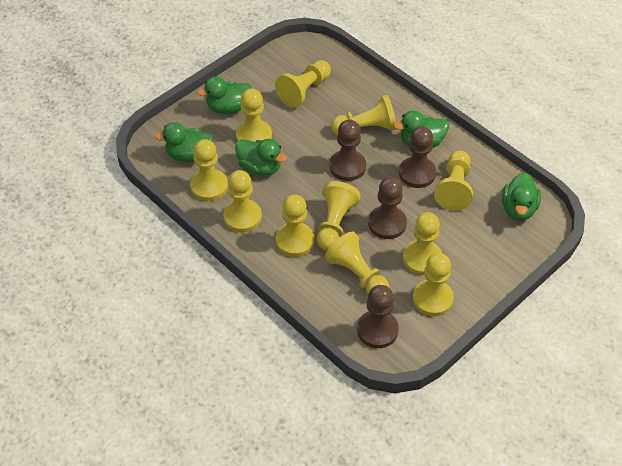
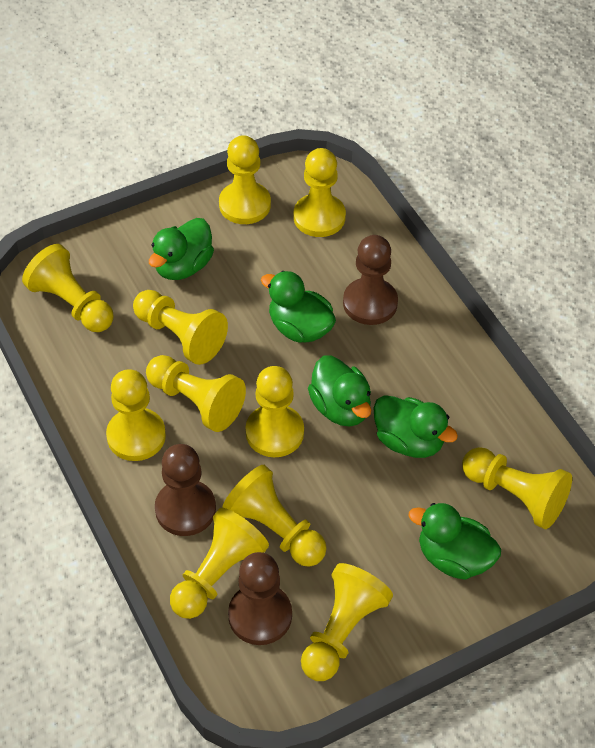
brown pawn: 4 -> 3

